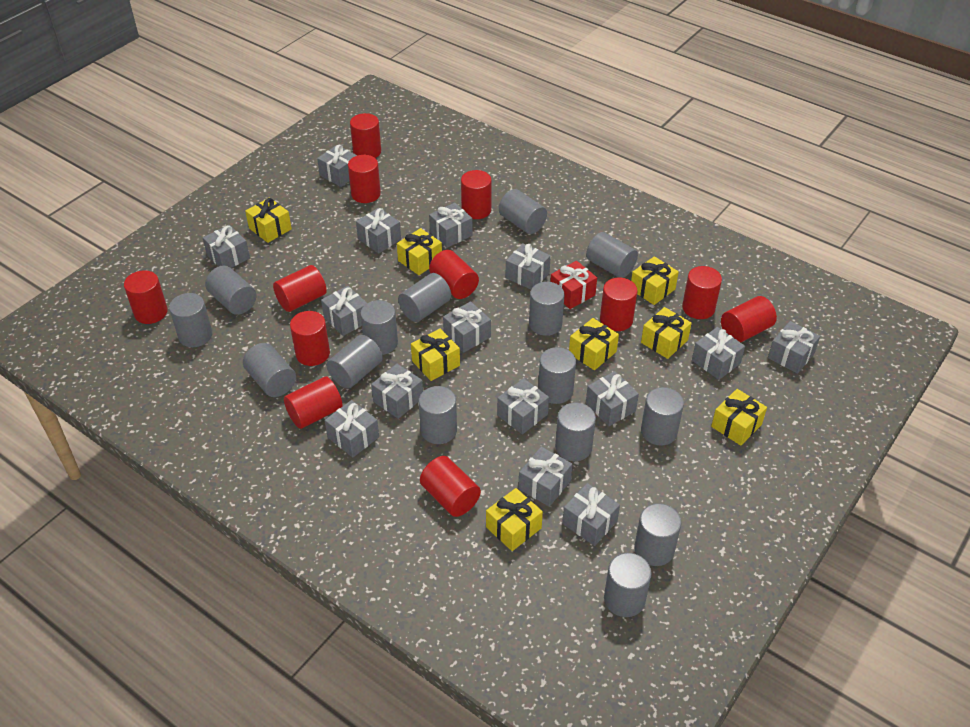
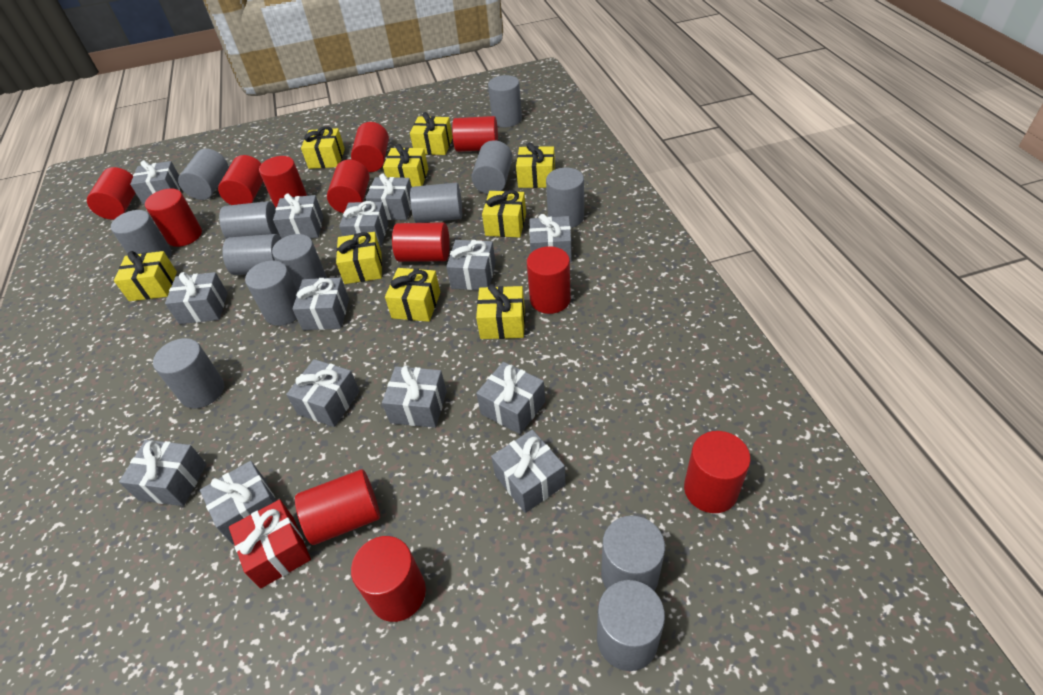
grey cylinder: 15 -> 13
grey gift: 15 -> 14
yellow gift: 8 -> 9

